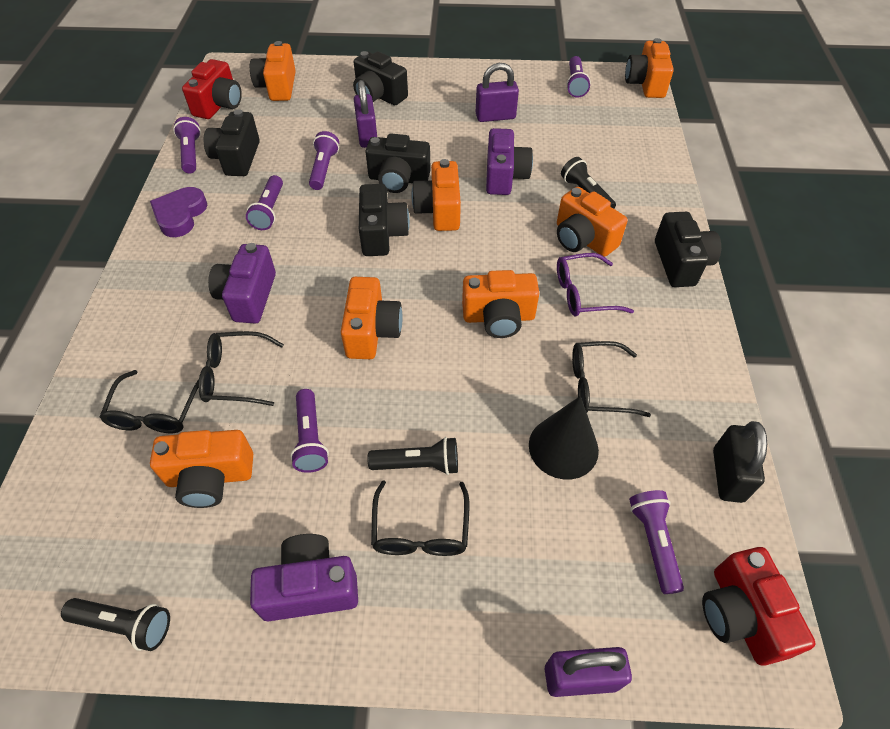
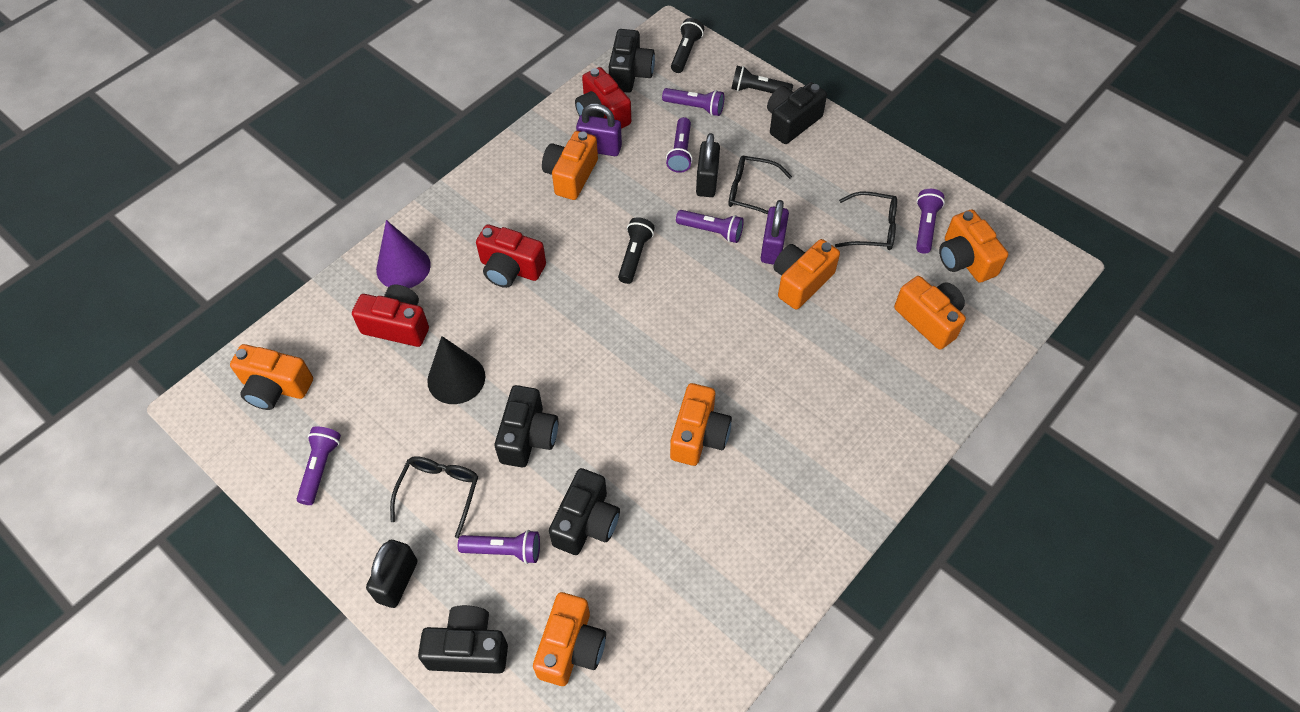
black glasses: 4 -> 3
black padlock: 1 -> 2
purple camera: 3 -> 0
purple cone: 0 -> 1
purple glasses: 1 -> 0
purple heart: 1 -> 0
purple padlock: 3 -> 2
red camera: 2 -> 3

